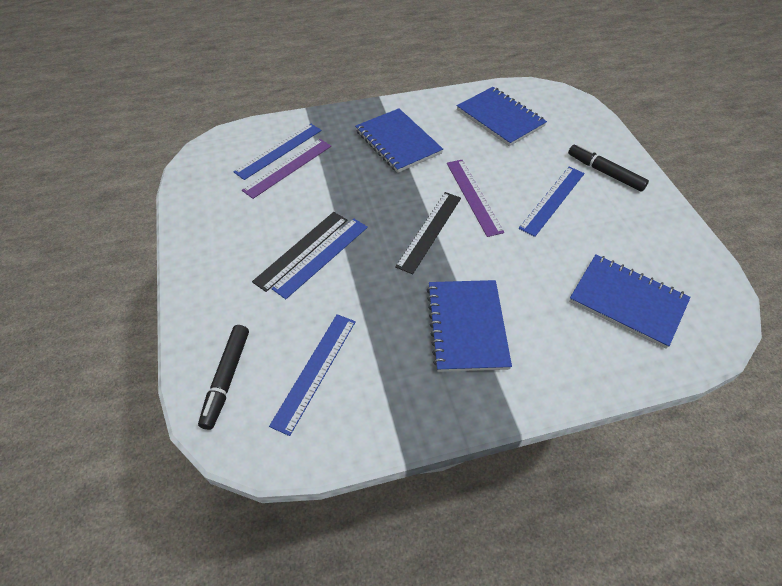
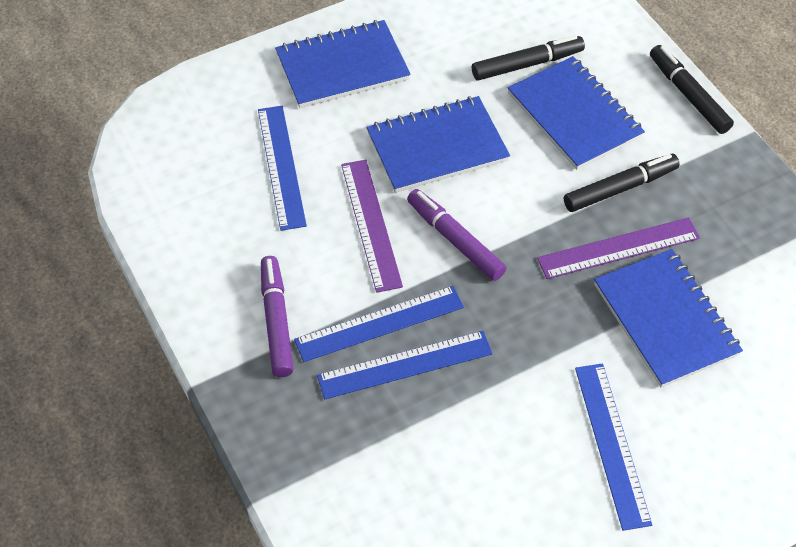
black marker: 2 -> 3
black ruler: 2 -> 0
purple marker: 0 -> 2

